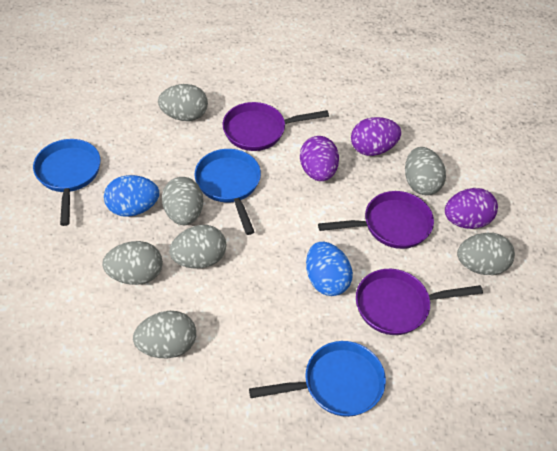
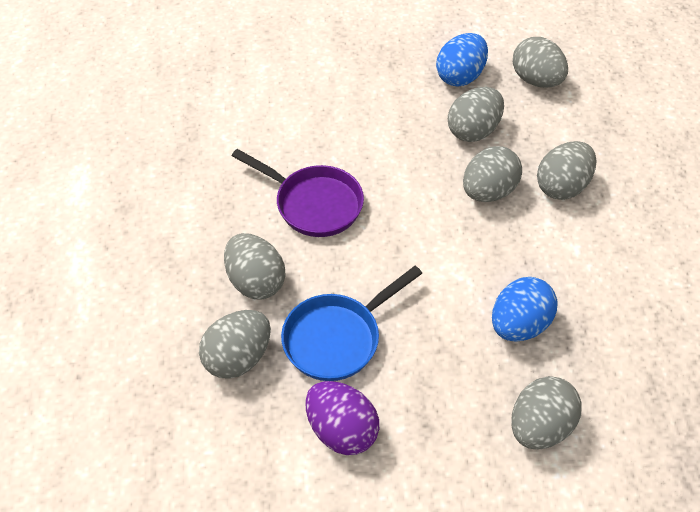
blue pan: 3 -> 1
purple egg: 3 -> 1
purple pan: 3 -> 1

